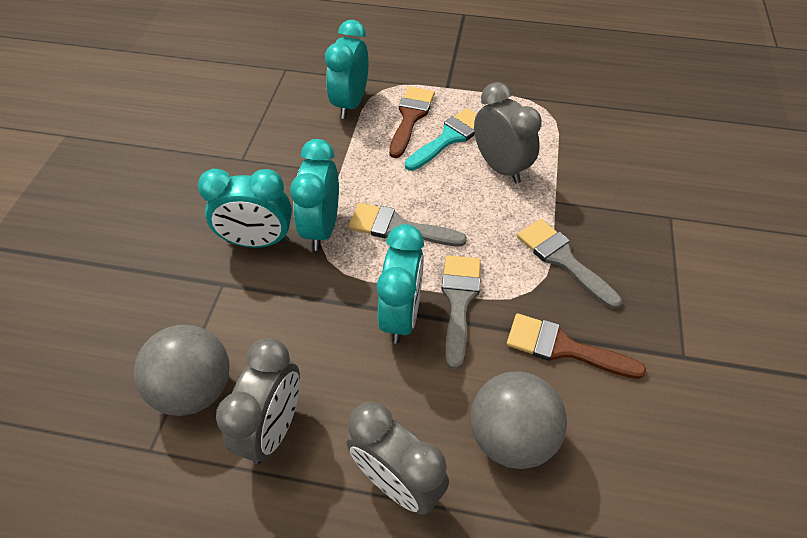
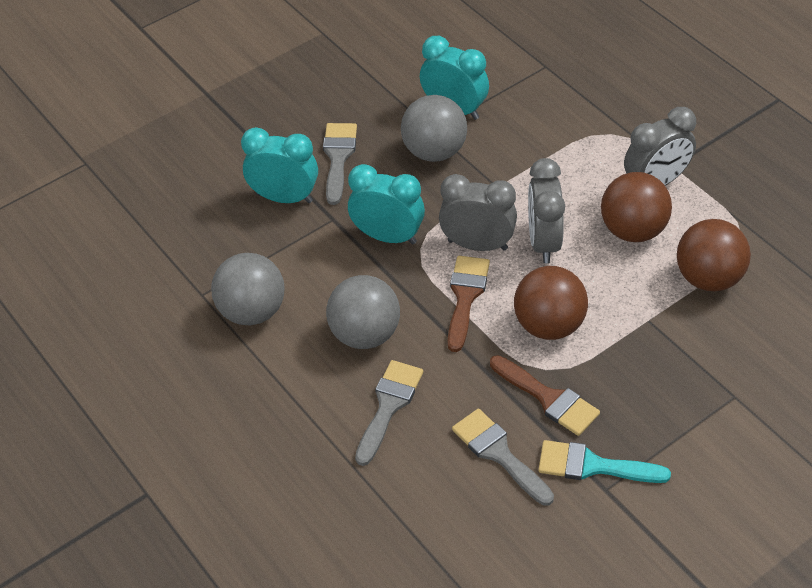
brown ball: 0 -> 3
grey ball: 2 -> 3
turquoise clock: 4 -> 3

